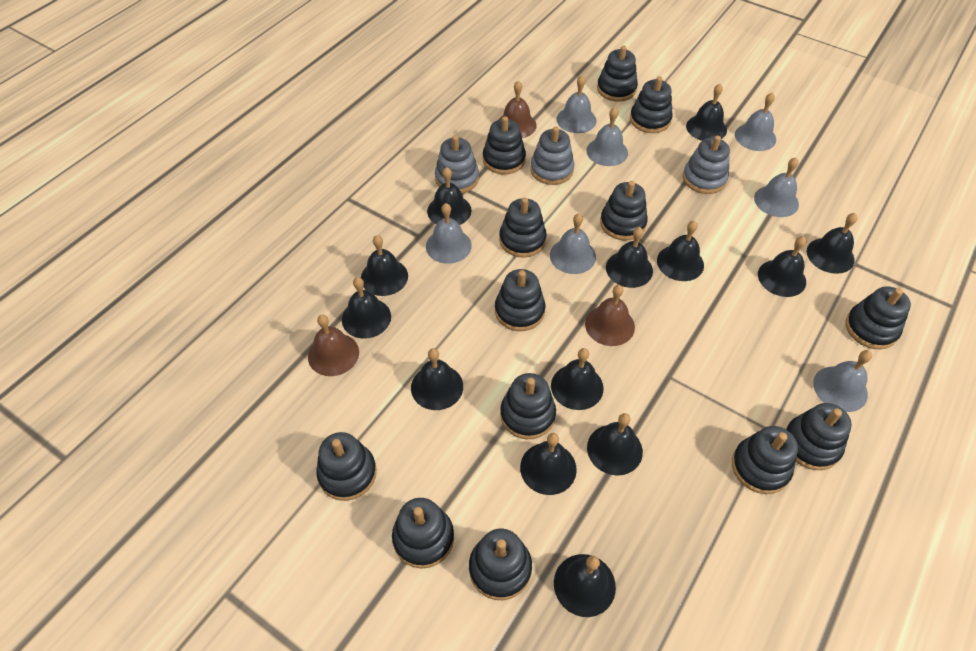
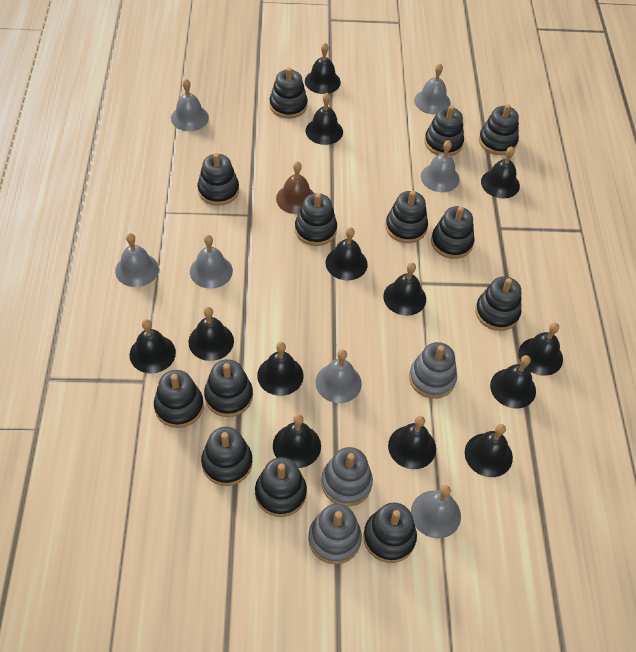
brown bell: 3 -> 1

